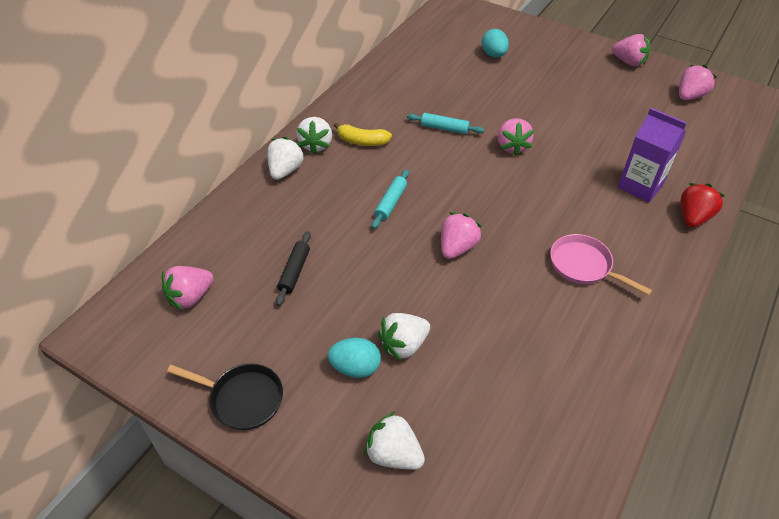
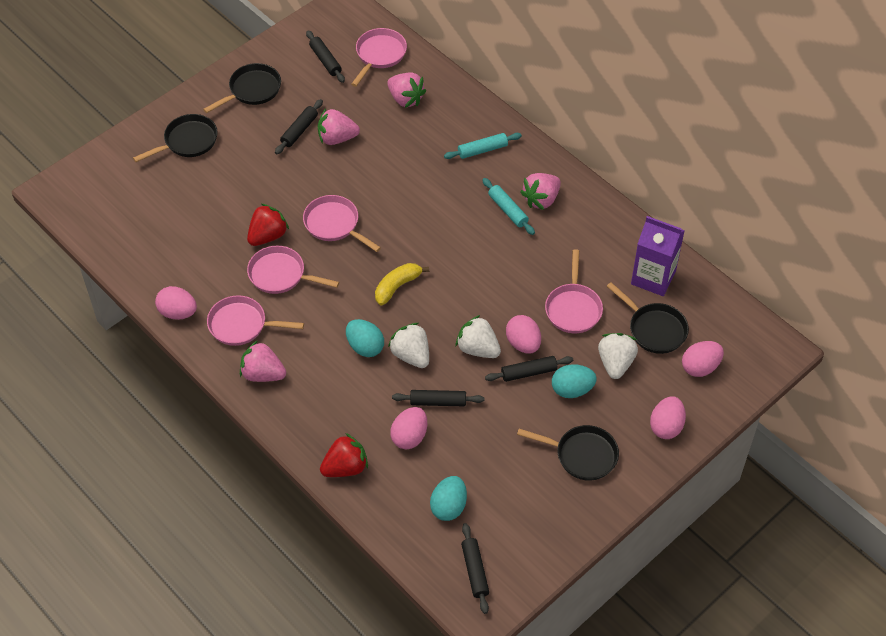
black pan: 1 -> 4
black rolling pin: 1 -> 5
pink egg: 0 -> 5
pink pan: 1 -> 5
pink strawberry: 5 -> 4
red strawberry: 1 -> 2
turquoise egg: 2 -> 3
white strawberry: 4 -> 3

